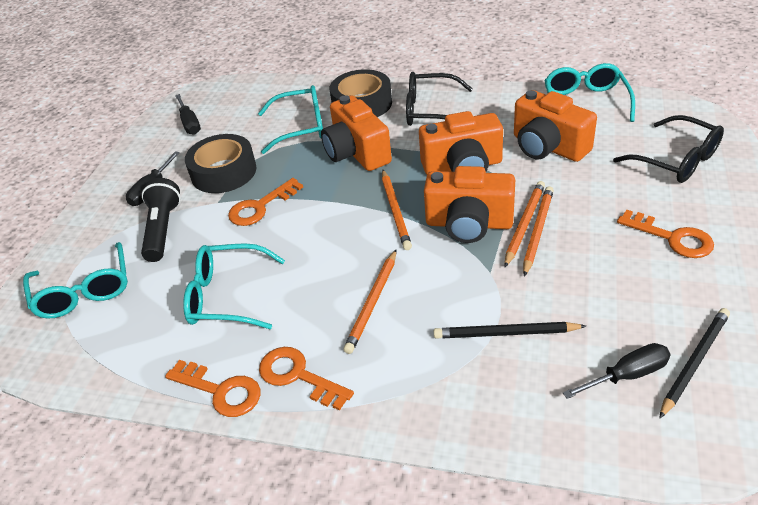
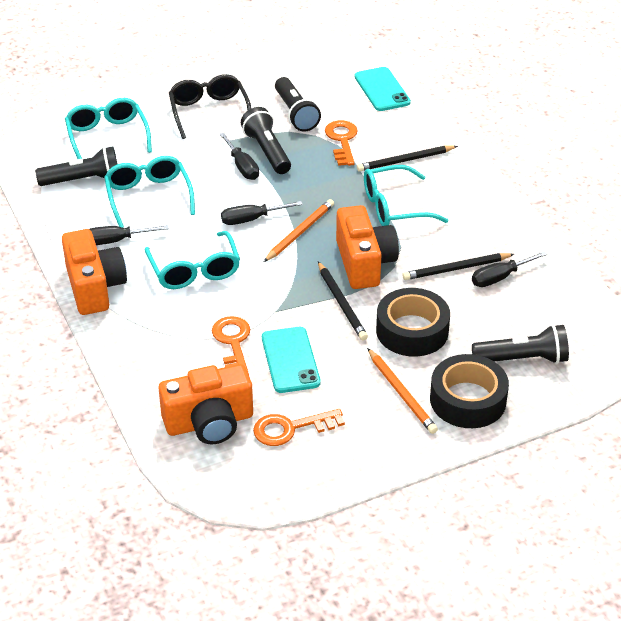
black flashlight: 1 -> 4
black glasses: 2 -> 1
black pencil: 2 -> 3
black screwdriver: 3 -> 4
orange camera: 4 -> 3
orange key: 4 -> 3
orange pencil: 4 -> 2
turquoise phone: 0 -> 2

